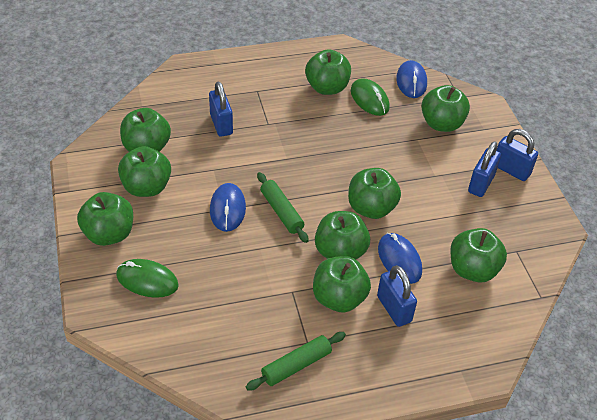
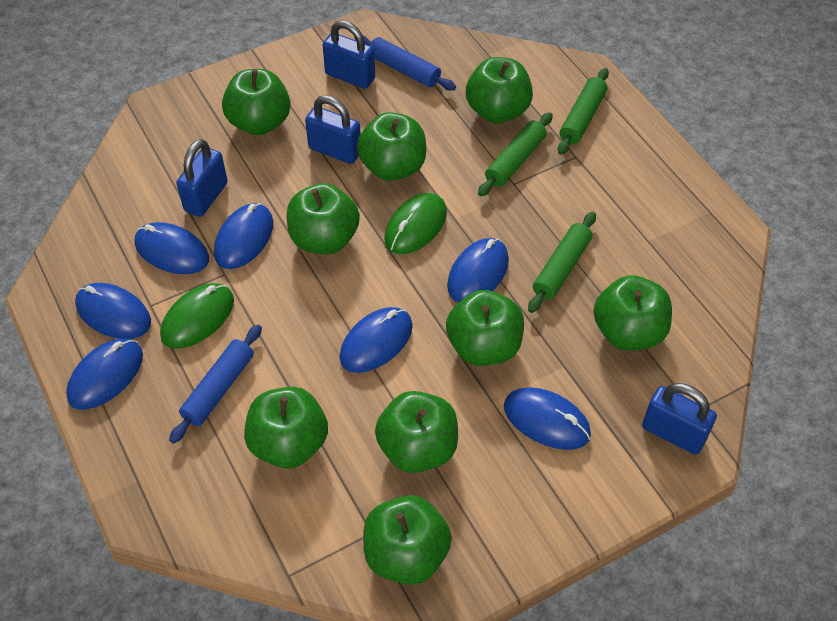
blue mouse: 3 -> 7
blue rolling pin: 0 -> 2
green rolling pin: 2 -> 3

